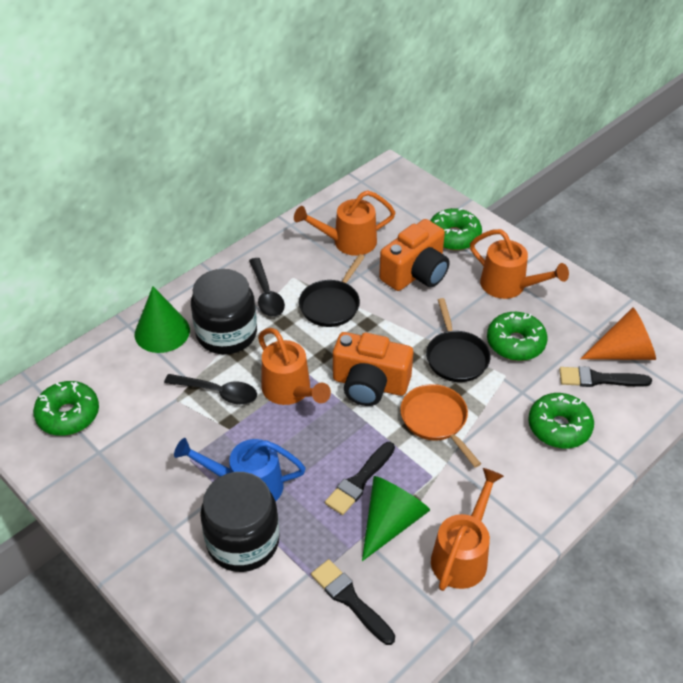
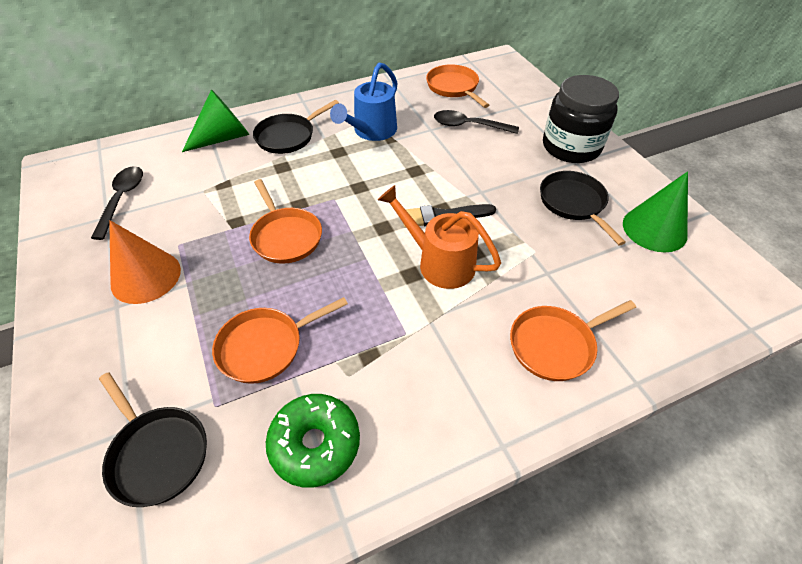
black brush: 3 -> 1
black jar: 2 -> 1
black pan: 2 -> 3
green donut: 4 -> 1
orange camera: 2 -> 0
orange pan: 1 -> 4
orange watering can: 4 -> 1

